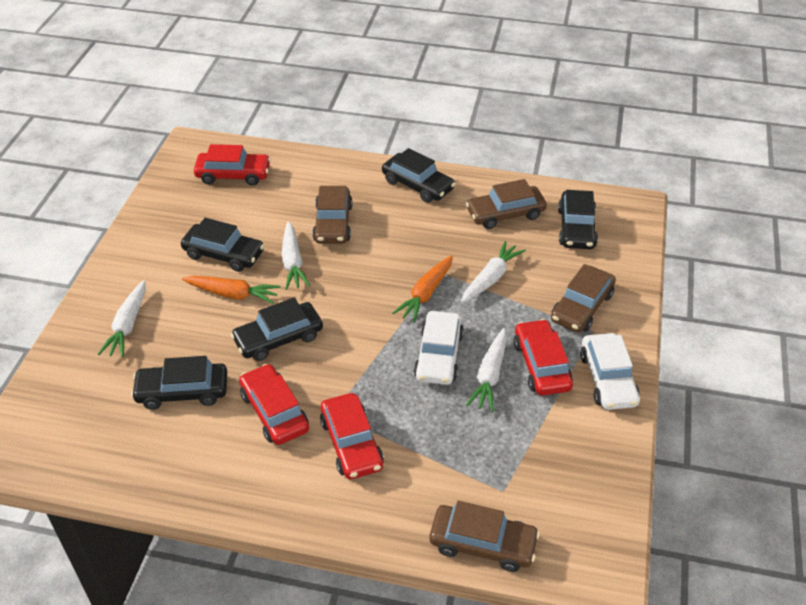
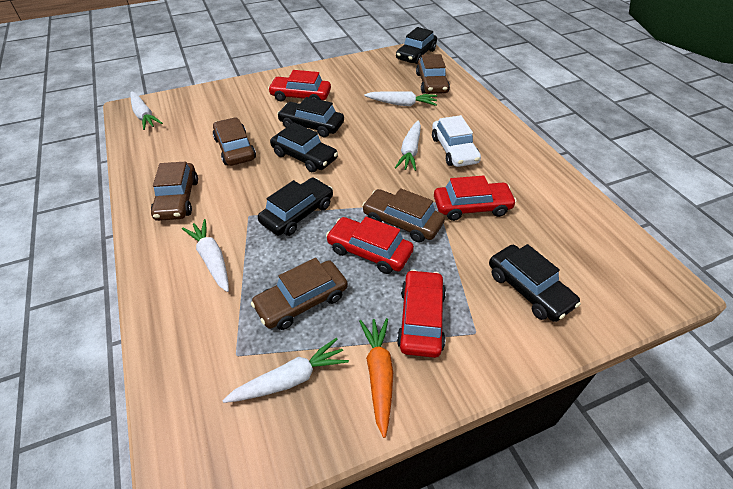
brown car: 4 -> 5
orange carrot: 2 -> 1
white car: 2 -> 1
white carrot: 4 -> 5

